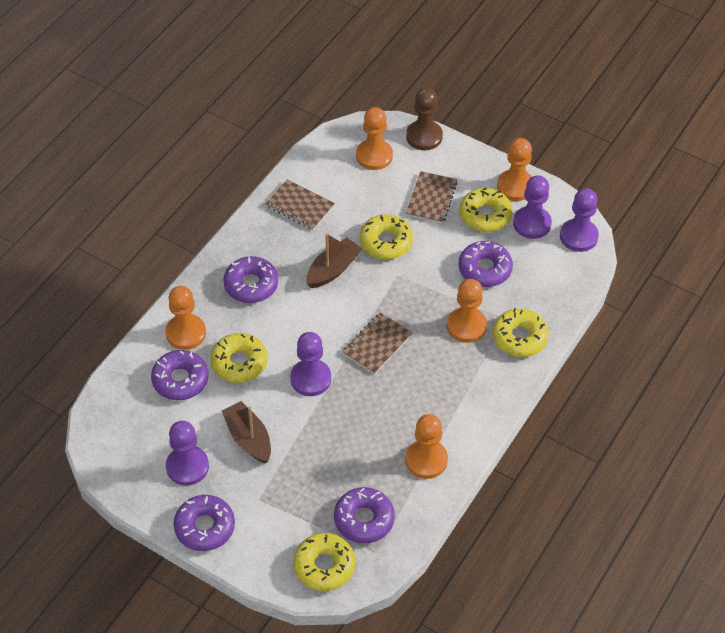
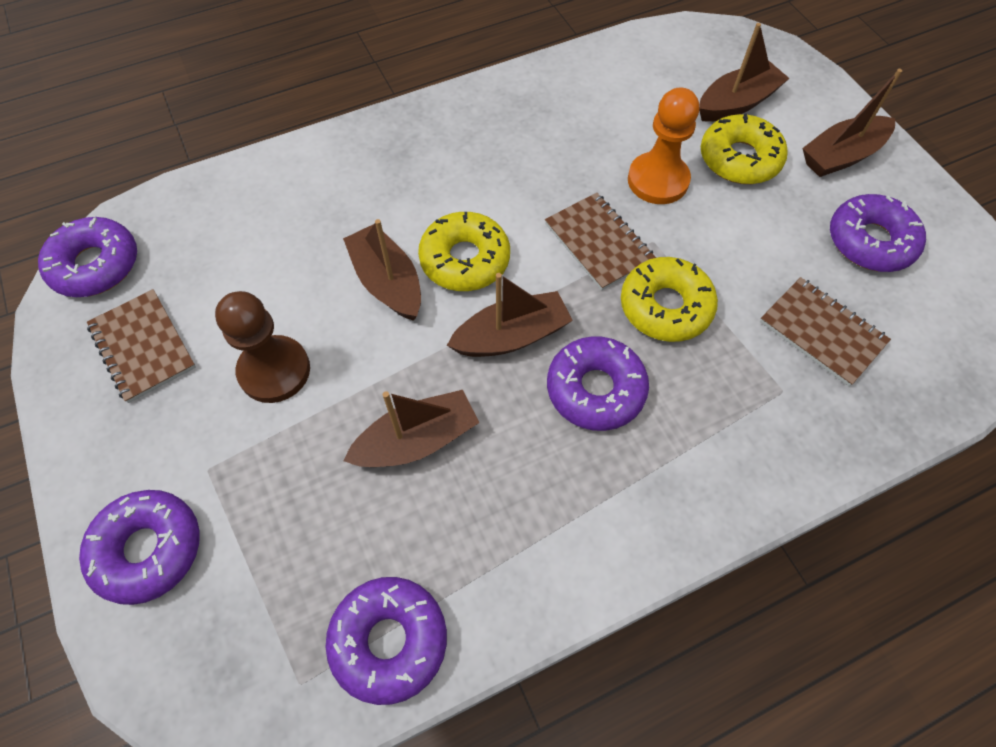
brown boat: 2 -> 5
orange pawn: 5 -> 1
purple pawn: 4 -> 0
yellow donut: 5 -> 3

